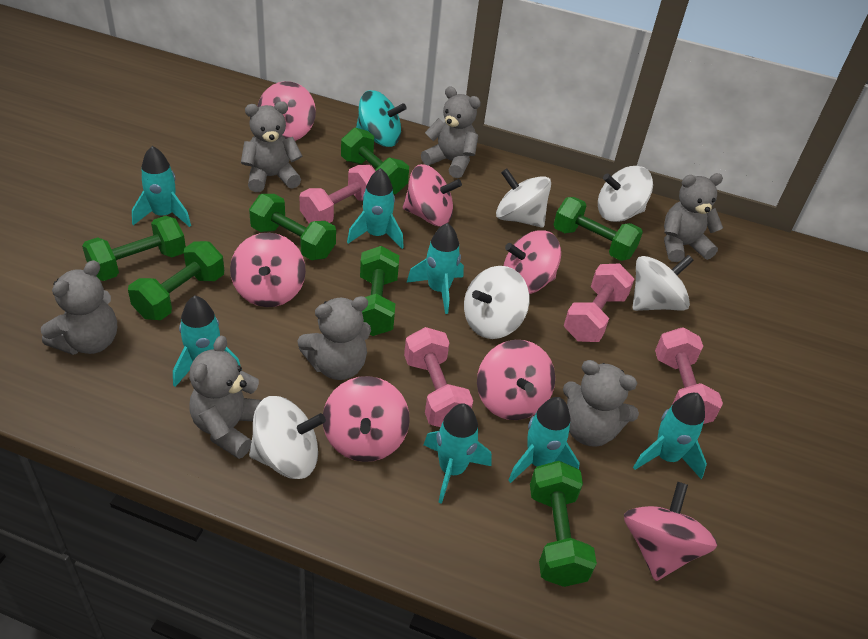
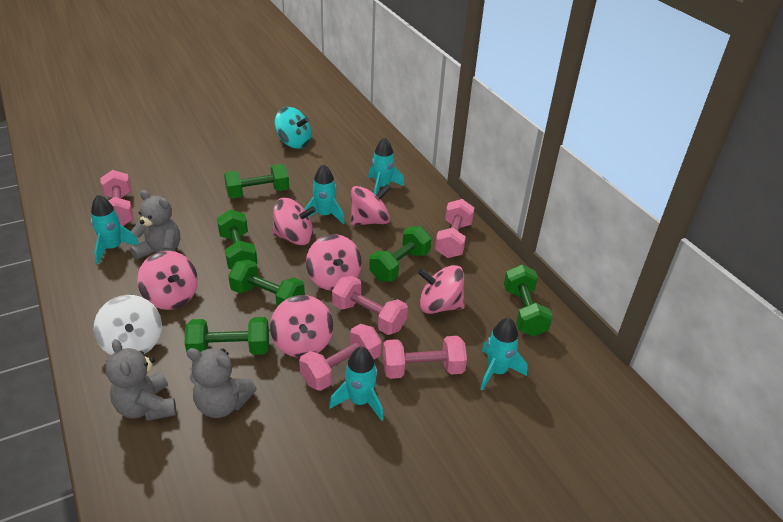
green dumbbell: 7 -> 6
grey teddy bear: 7 -> 3
pink dumbbell: 4 -> 5
pink spinning top: 7 -> 6
turquoise rocket: 7 -> 5
white spinning top: 5 -> 1

